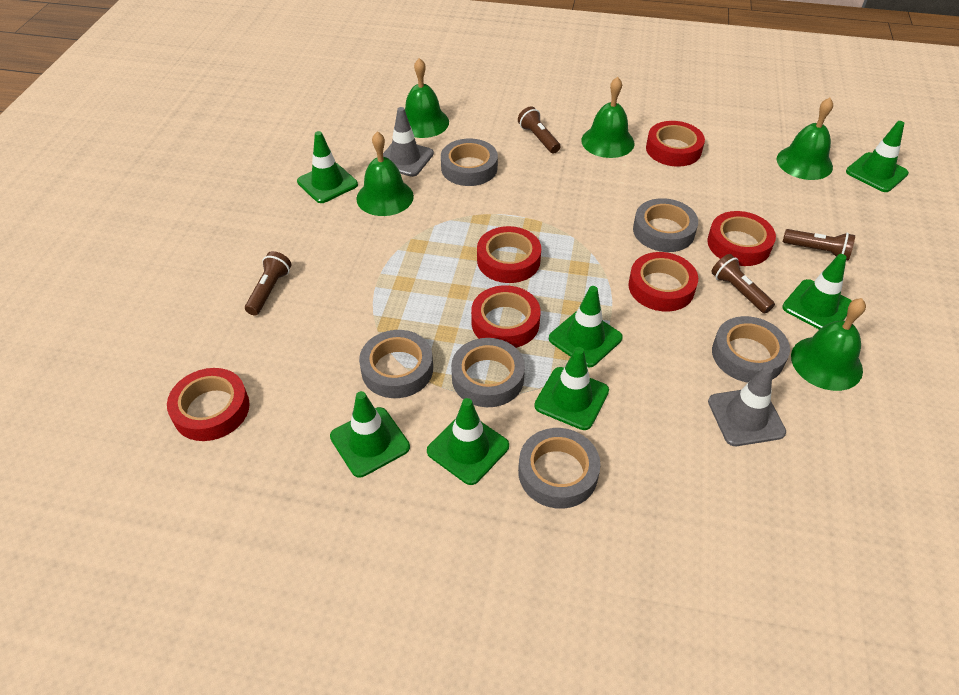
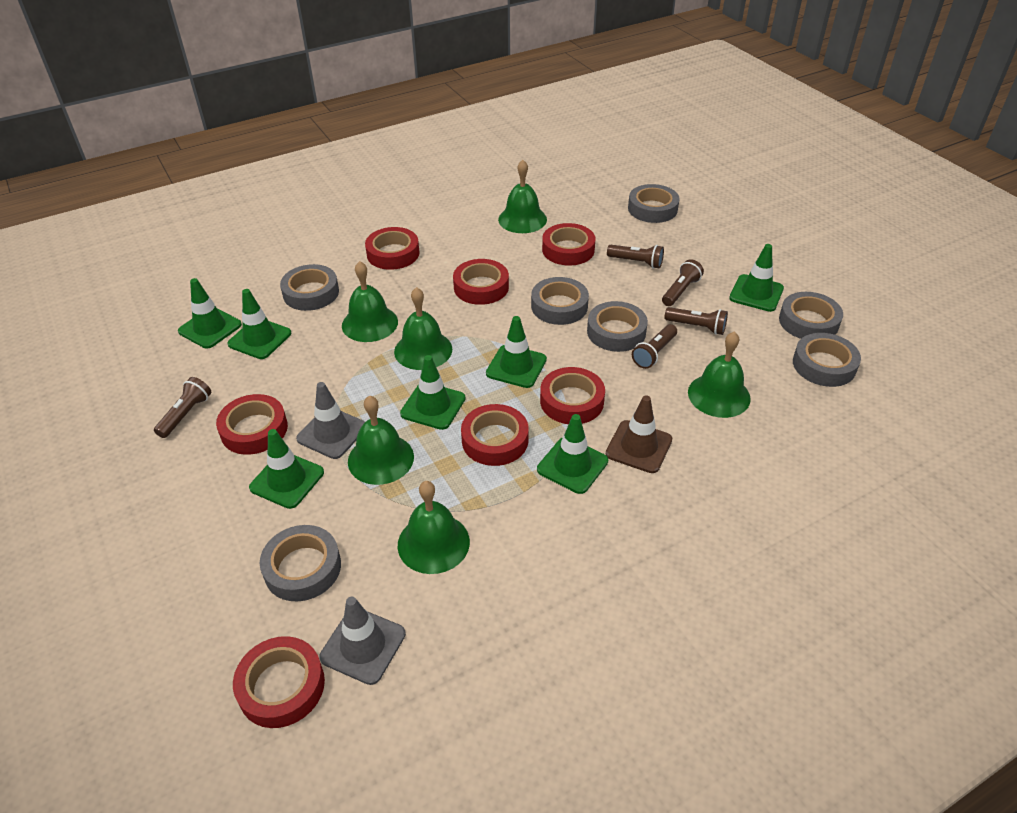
brown flashlight: 4 -> 5
brown traffic cone: 0 -> 1
green bell: 5 -> 6
grey tape: 6 -> 7
red tape: 6 -> 7

